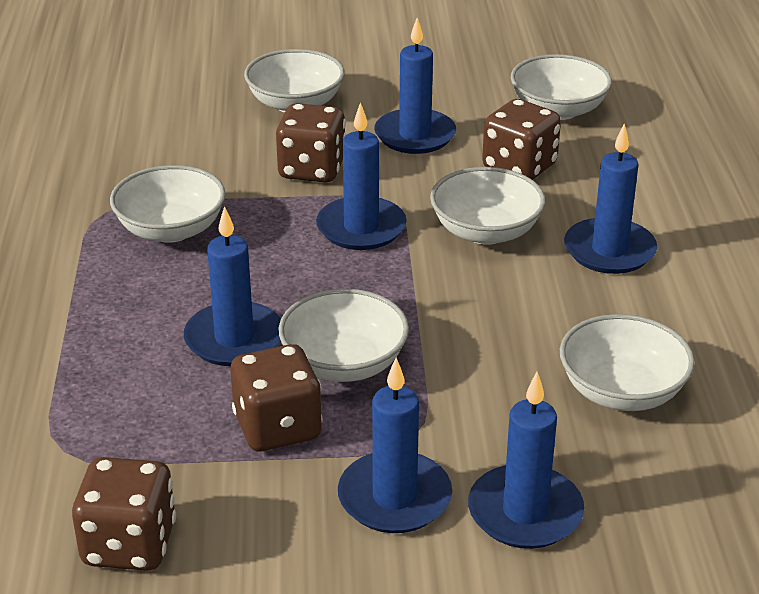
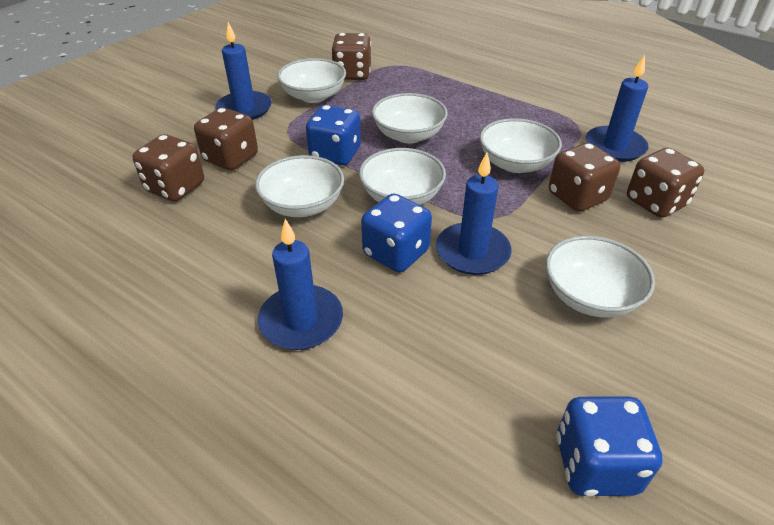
blue candle: 6 -> 4
blue dice: 0 -> 3
brown dice: 4 -> 5

